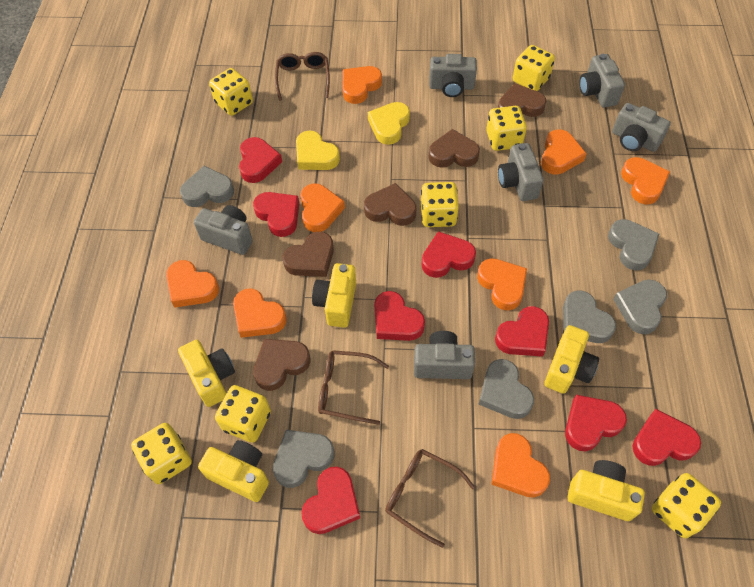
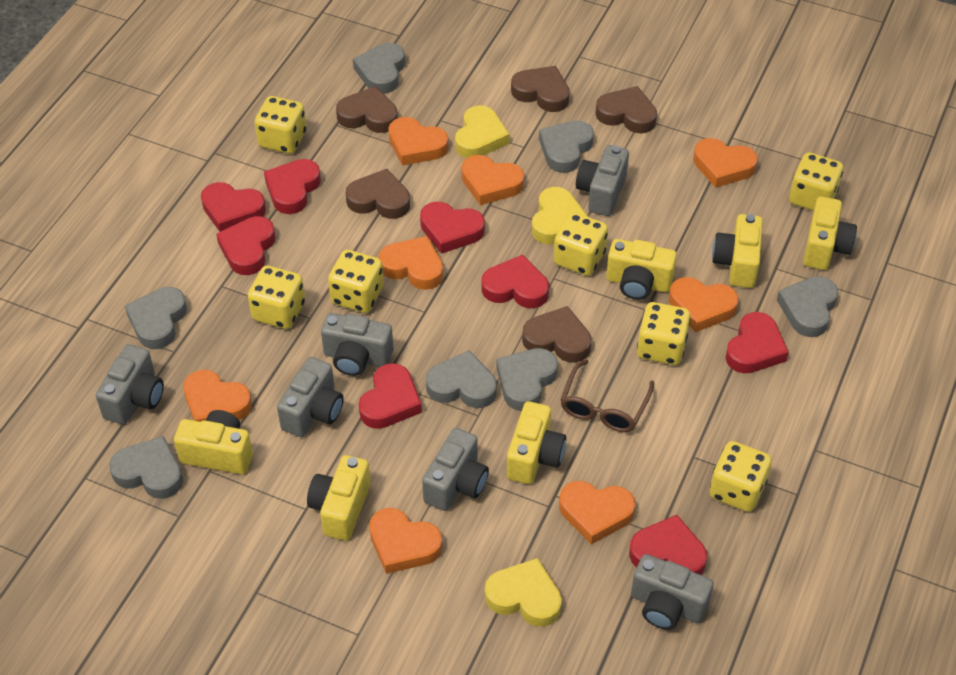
brown glasses: 3 -> 1
grey heart: 6 -> 7
yellow camera: 5 -> 6
yellow heart: 2 -> 3

